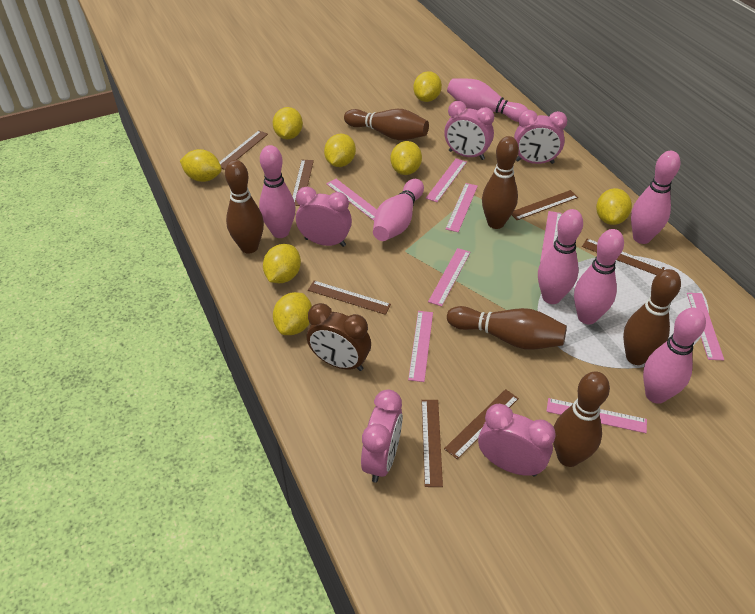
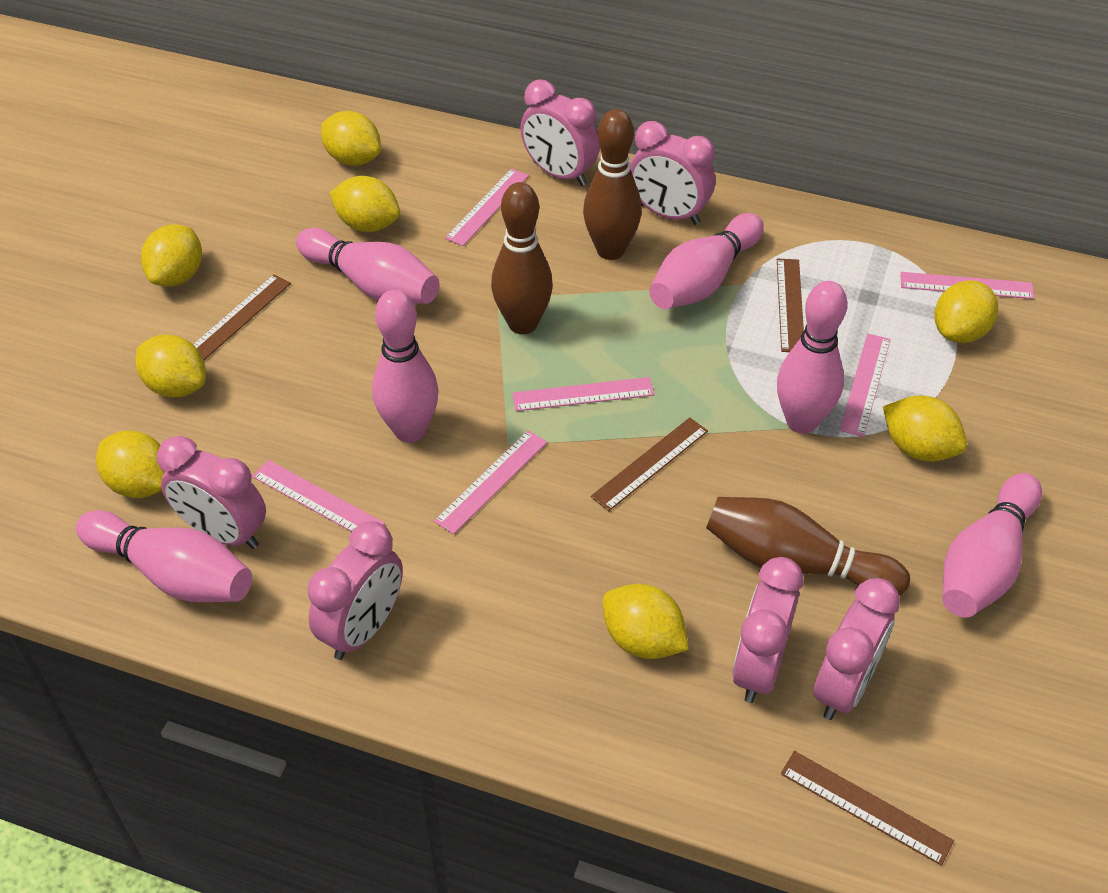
brown bowling pin: 6 -> 3
brown clock: 1 -> 0
brown ruler: 7 -> 4
pink bowling pin: 7 -> 6
pink clock: 5 -> 6
pink ruler: 8 -> 6

